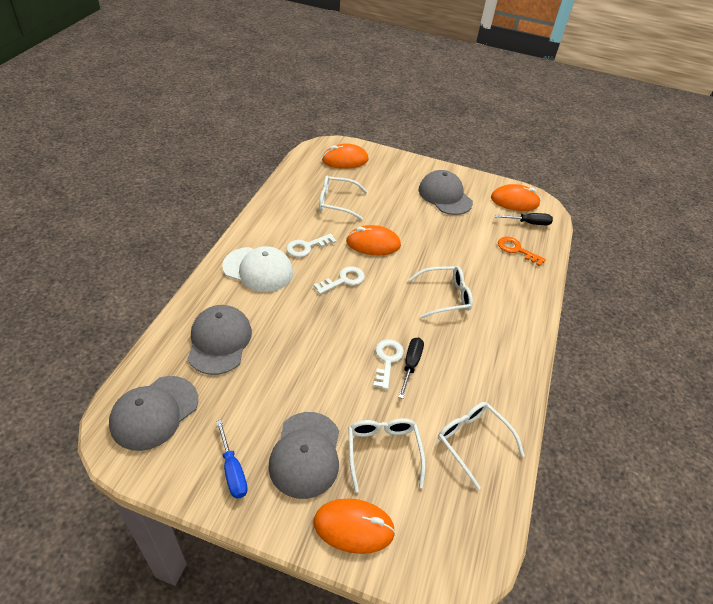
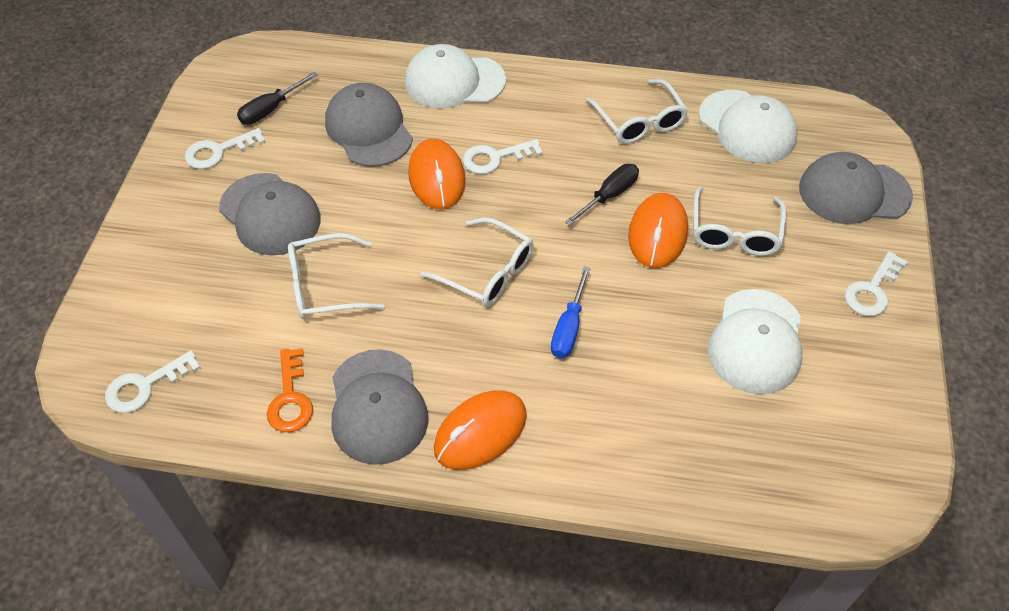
orange mouse: 4 -> 3
white cap: 1 -> 3
white key: 3 -> 4

